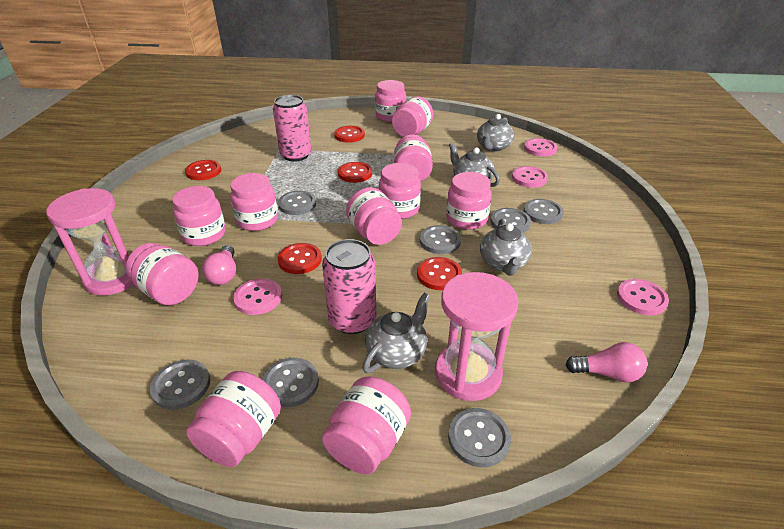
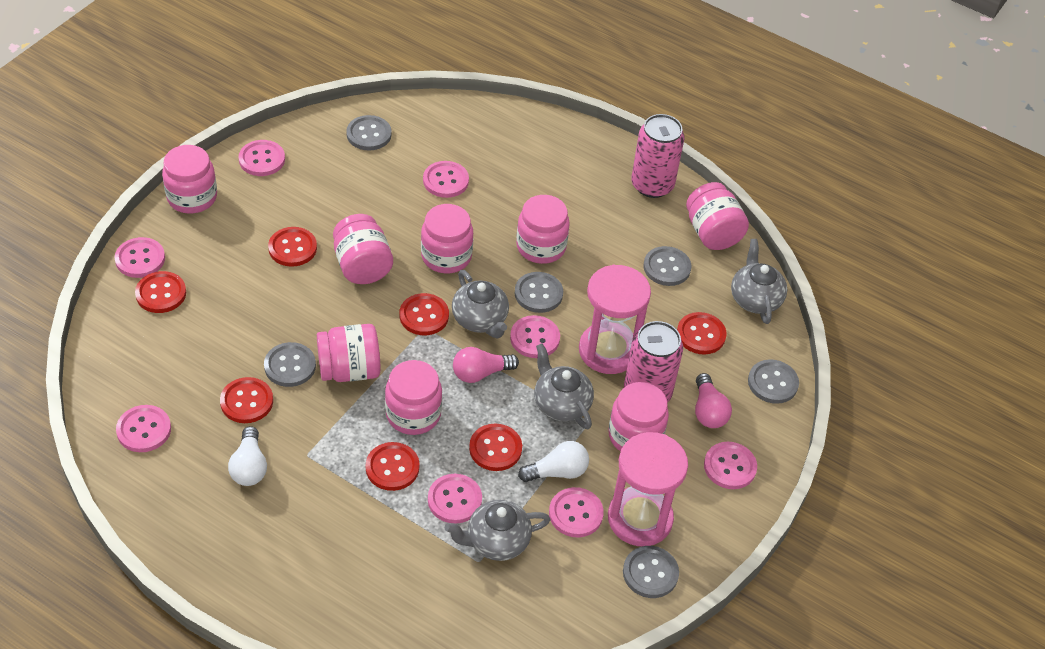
grey button: 7 -> 6
pink button: 4 -> 8
pink jar: 11 -> 8
red button: 5 -> 7
white light bulb: 0 -> 2

